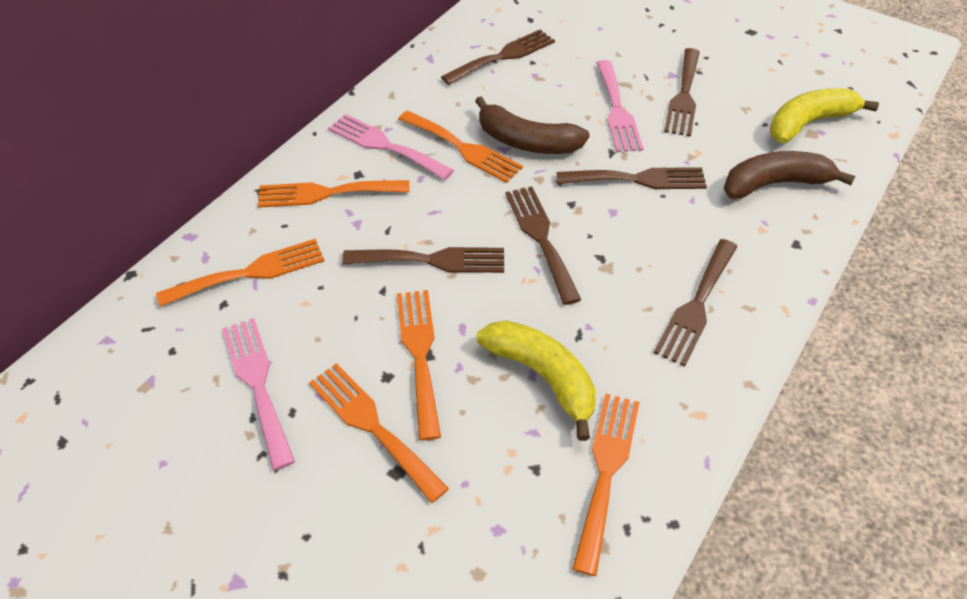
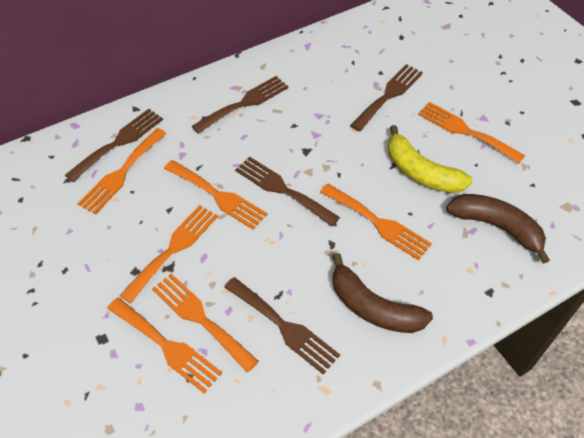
brown fork: 6 -> 5
orange fork: 6 -> 7
pink fork: 3 -> 0
yellow banana: 2 -> 1

